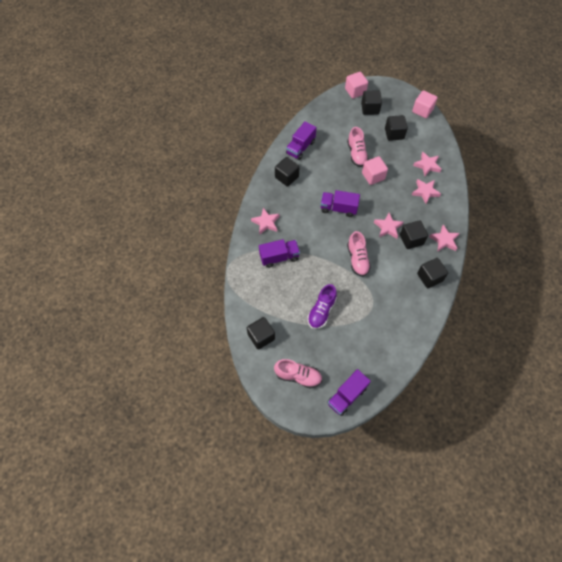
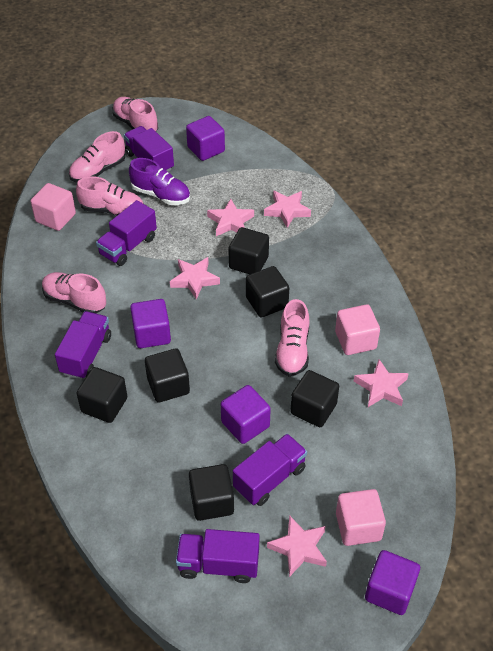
pink shoe: 3 -> 5
purple cube: 0 -> 4
purple truck: 4 -> 5

